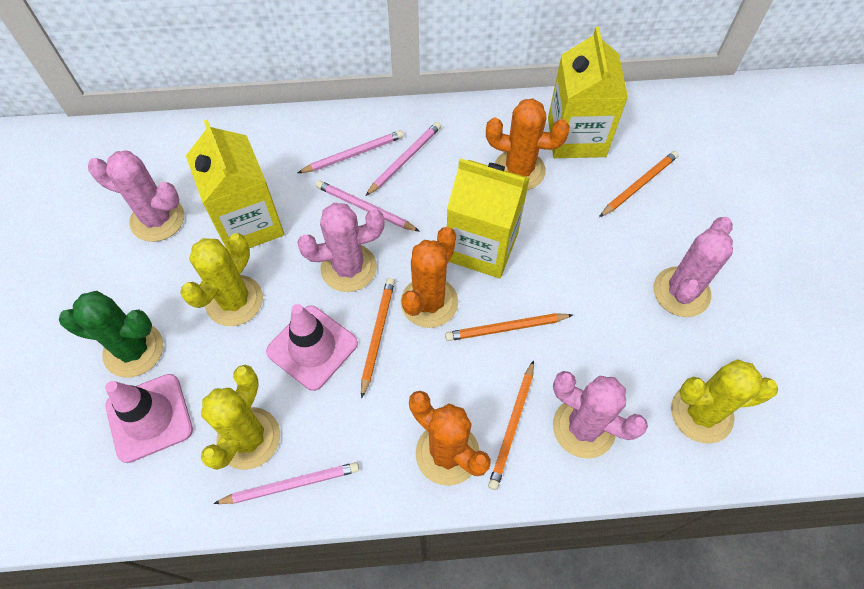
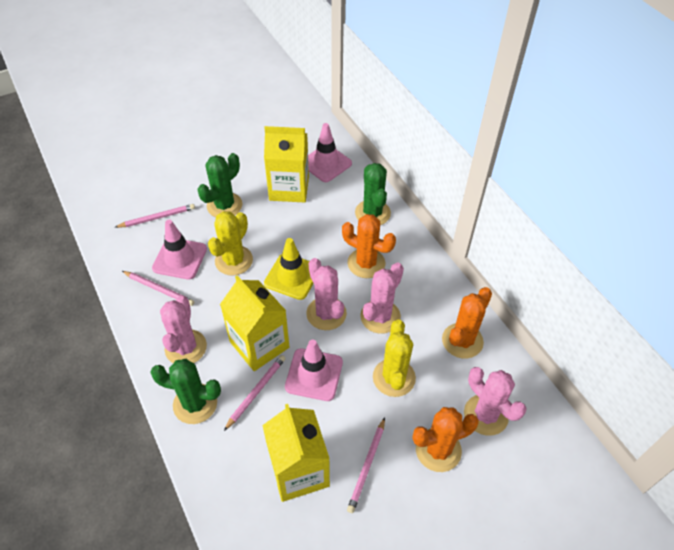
green cactus: 1 -> 3
orange pencil: 4 -> 0
pink traffic cone: 2 -> 3
yellow cactus: 3 -> 2
yellow traffic cone: 0 -> 1

